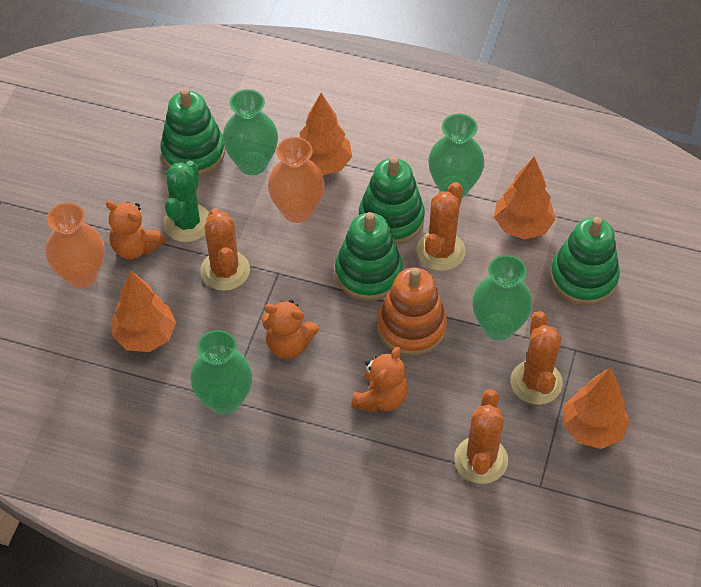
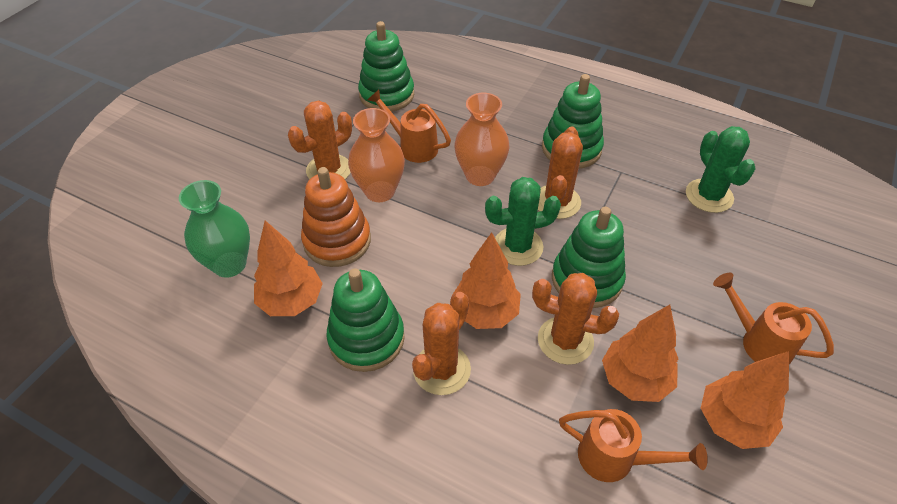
green cactus: 1 -> 2
green vase: 4 -> 1
orange teddy bear: 3 -> 0
orange watering can: 0 -> 3

